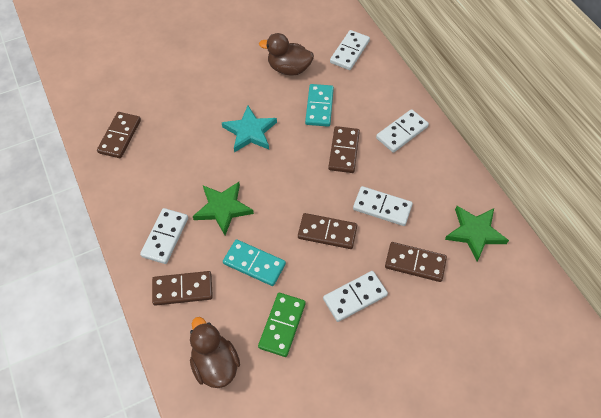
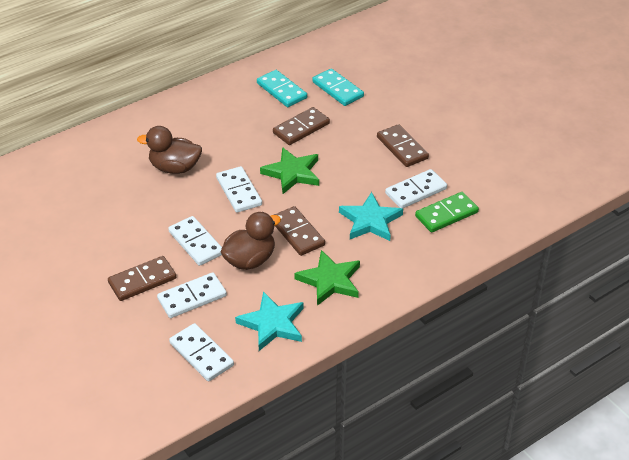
brown domino: 5 -> 4
turquoise star: 1 -> 2

